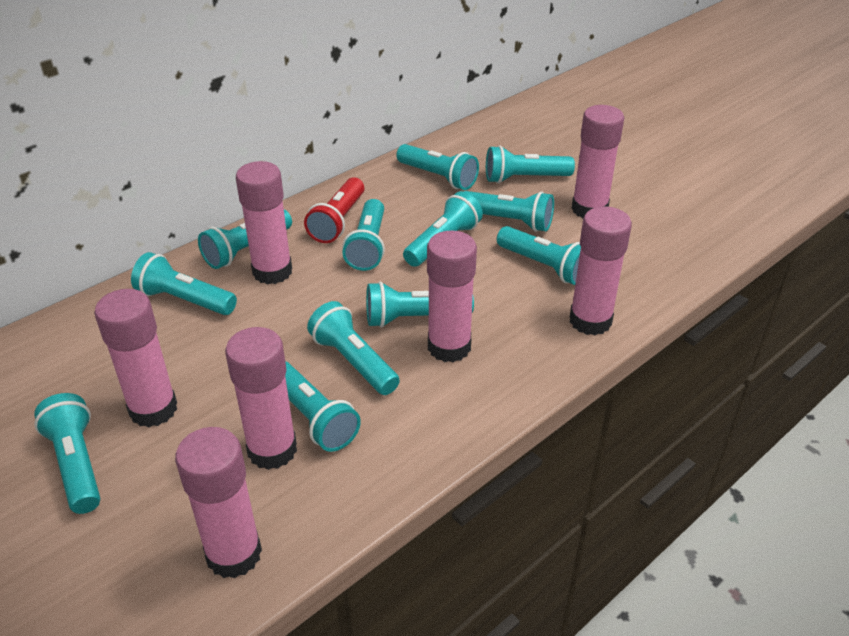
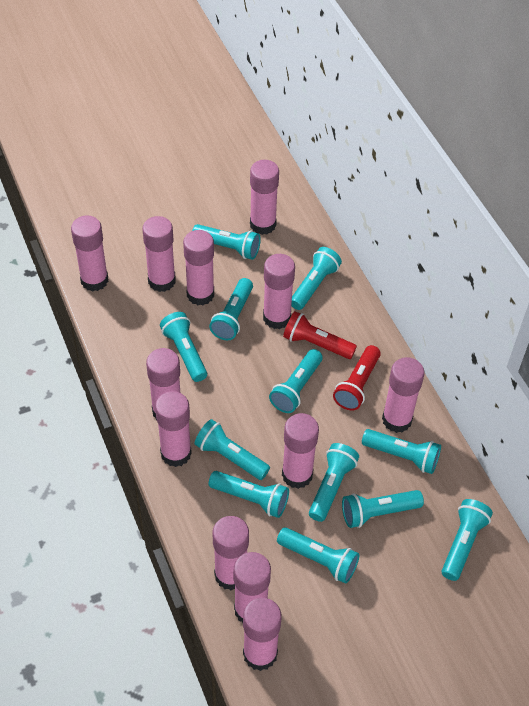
pink glue stick: 7 -> 12
red flashlight: 1 -> 2

